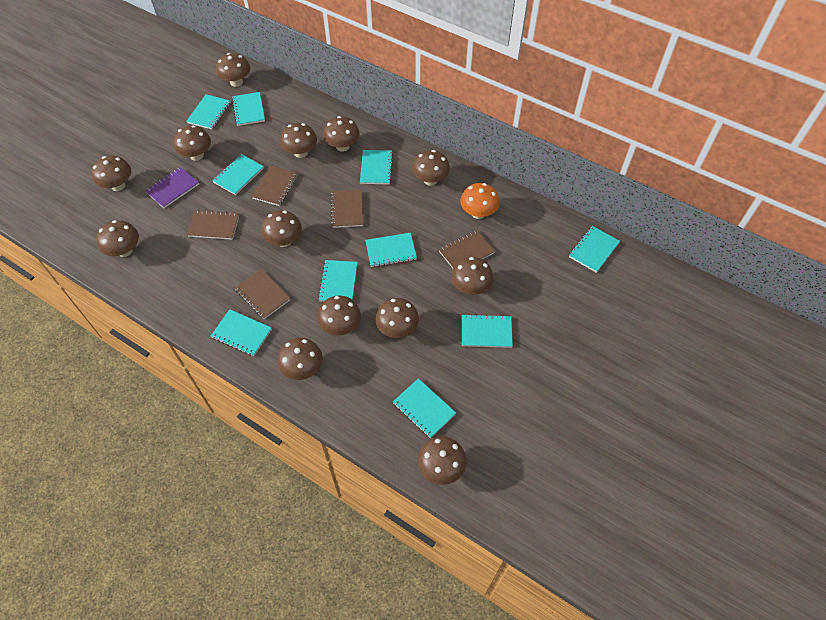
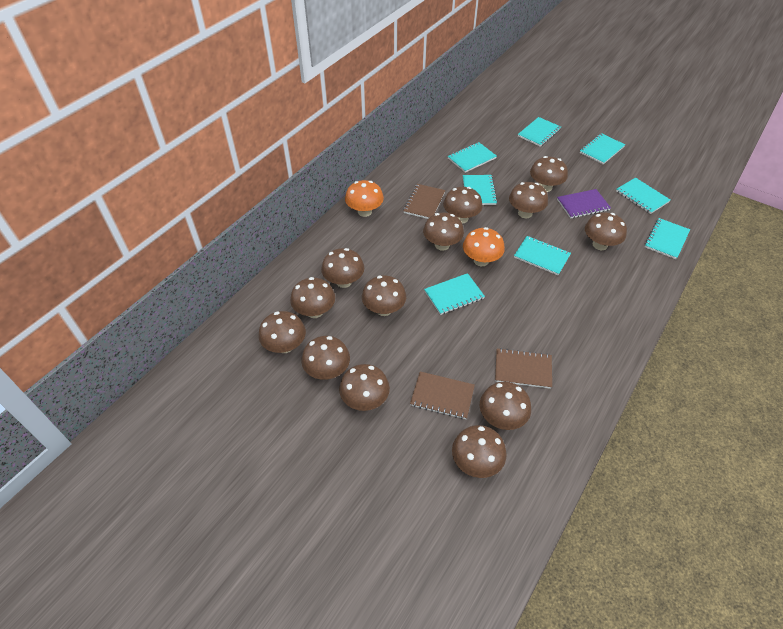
brown notebook: 5 -> 3
orange mushroom: 1 -> 2
turquoise notebook: 10 -> 8

